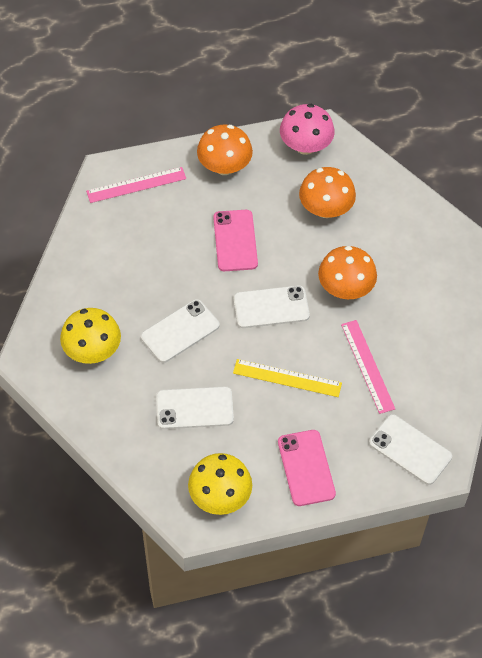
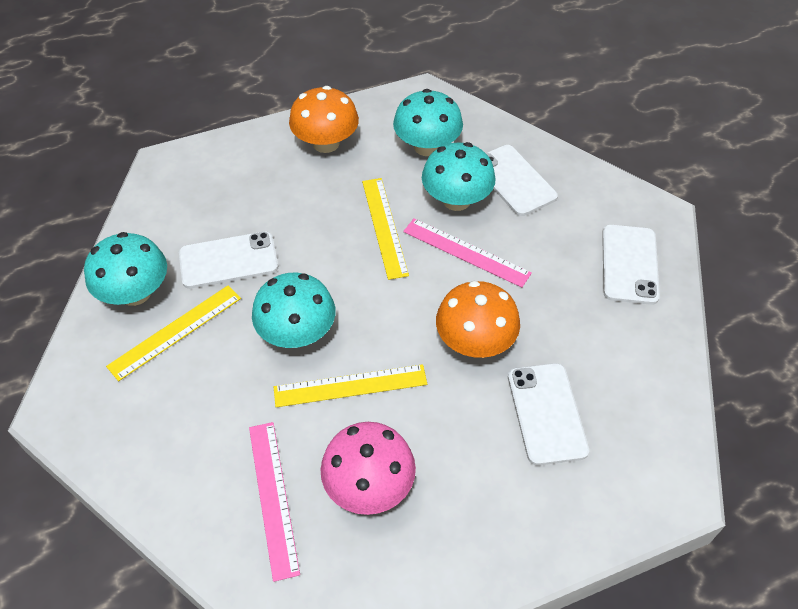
orange mushroom: 3 -> 2
pink phone: 2 -> 0
turquoise mushroom: 0 -> 4
yellow mushroom: 2 -> 0
yellow ruler: 1 -> 3

